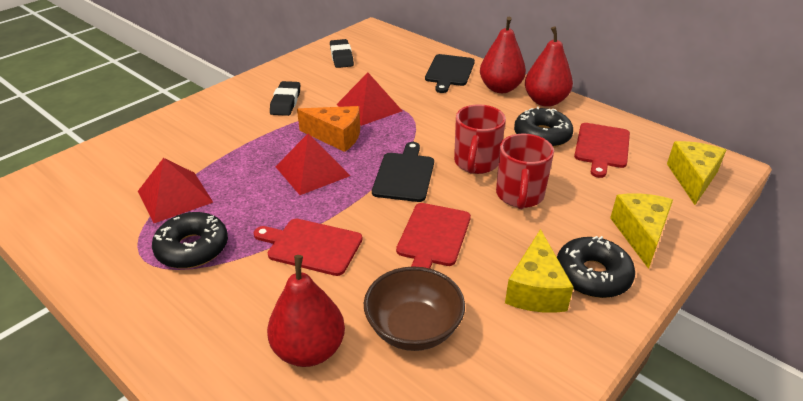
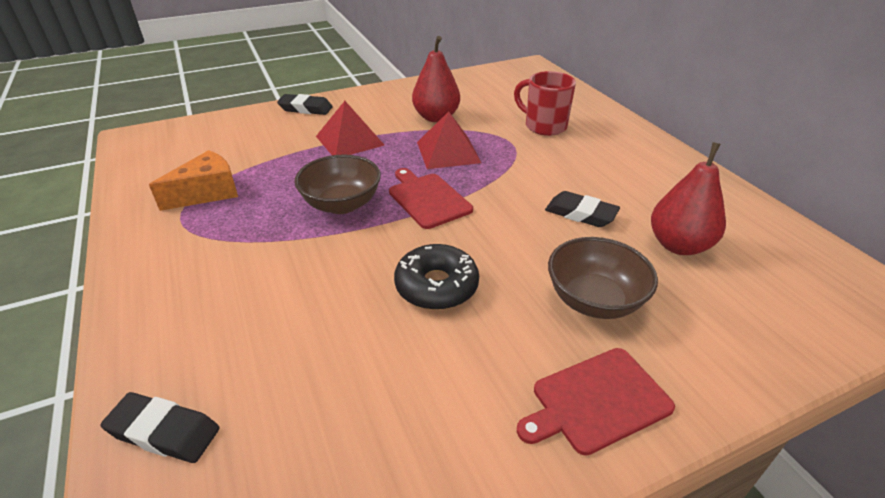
black cutting board: 2 -> 0
black donut: 3 -> 1
black eraser: 2 -> 3
brown bowl: 1 -> 2
red cutting board: 3 -> 2
red mug: 2 -> 1
red pear: 3 -> 2
red pyramid: 3 -> 2
yellow cheese: 3 -> 0

